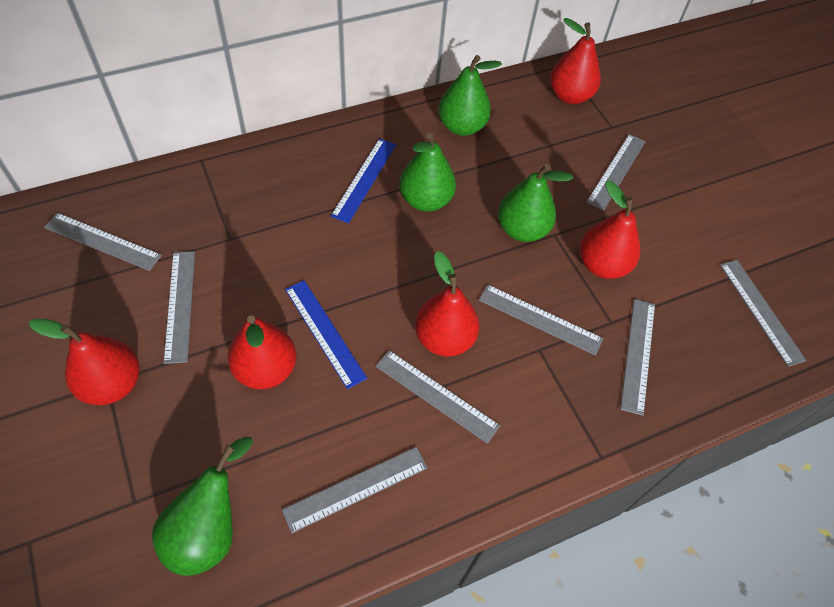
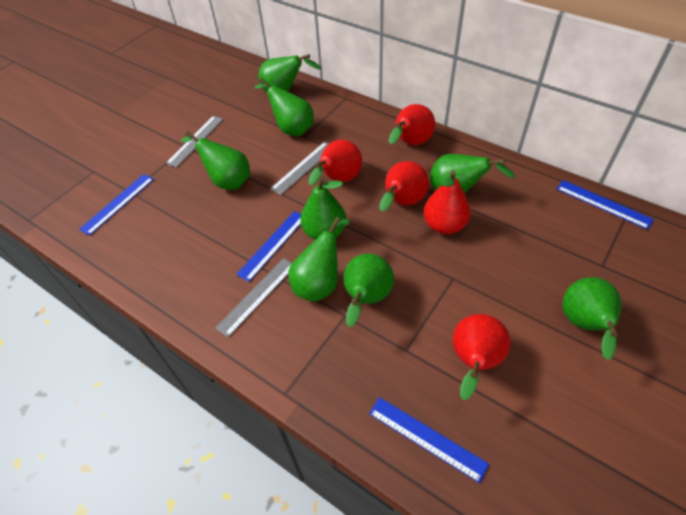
blue ruler: 2 -> 4
green pear: 4 -> 8
grey ruler: 8 -> 3

